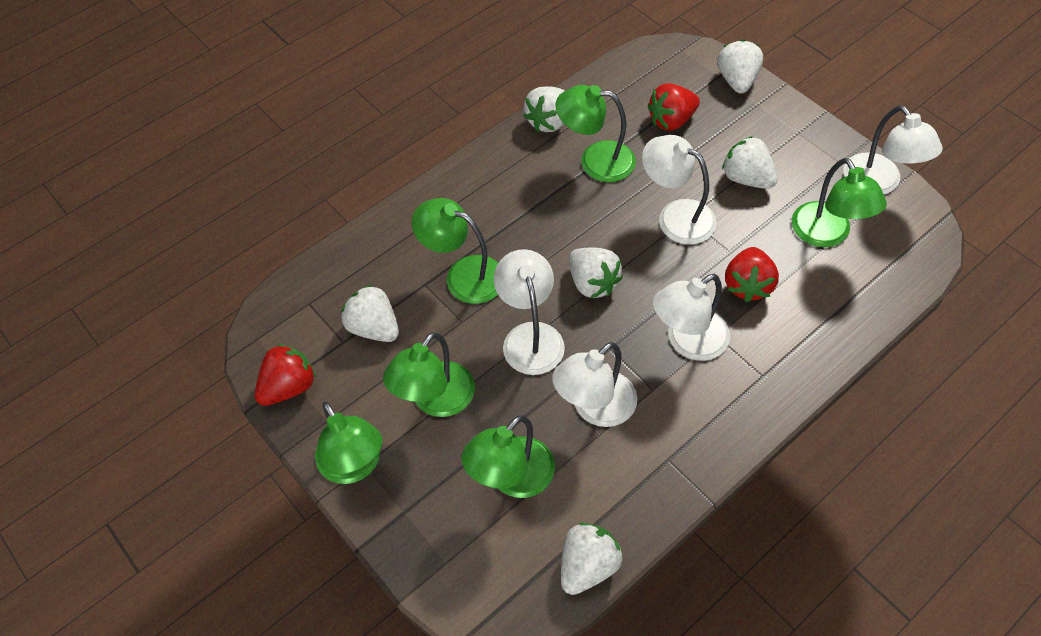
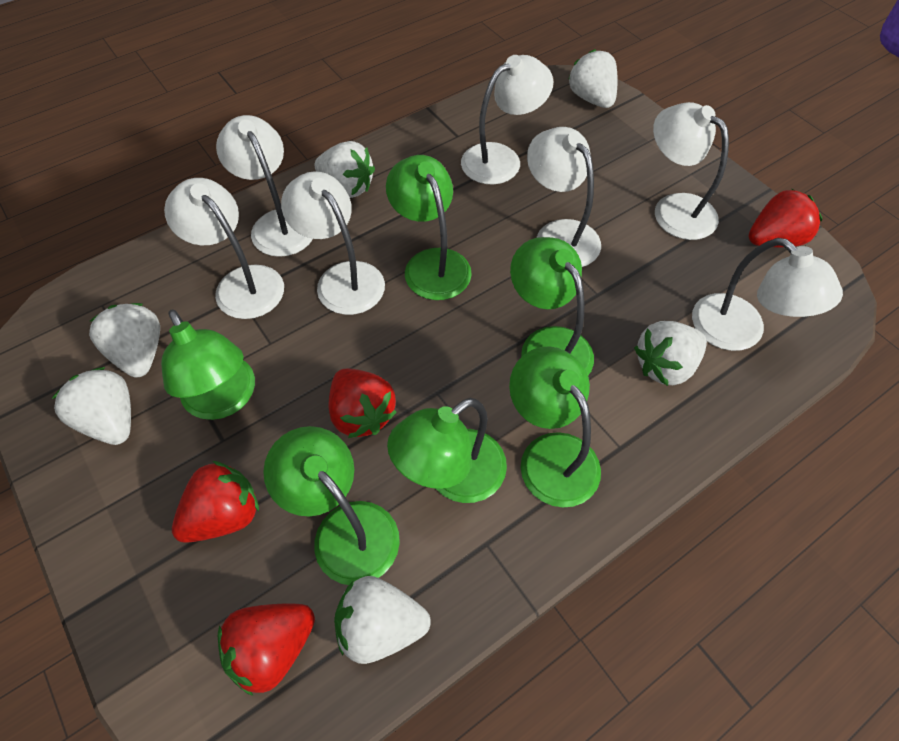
red strawberry: 3 -> 4
white lamp: 5 -> 7

